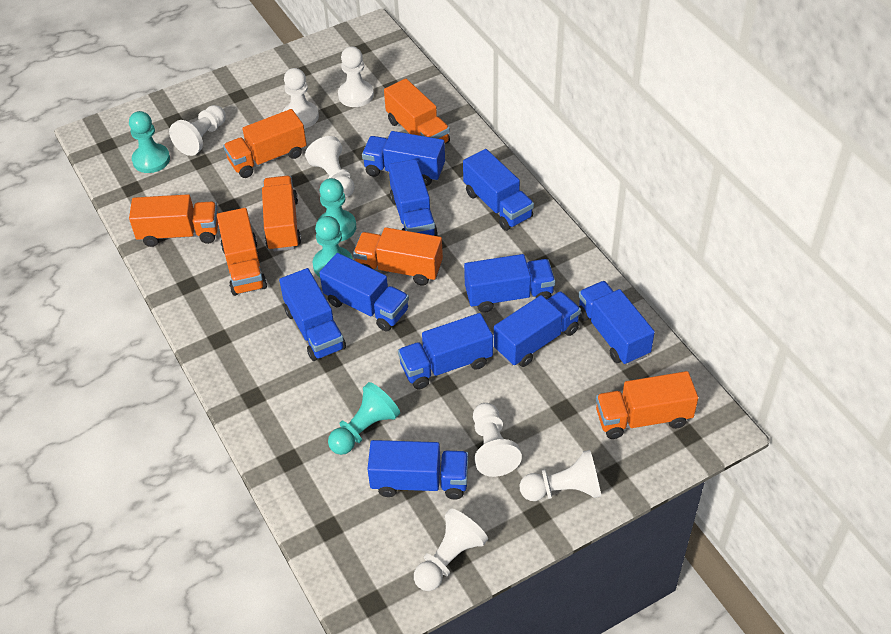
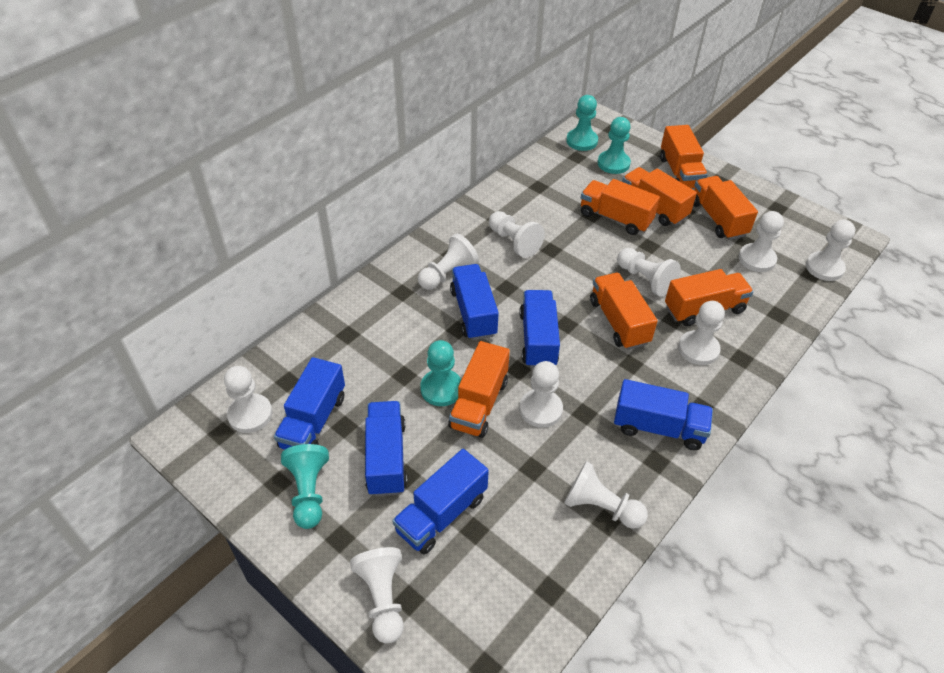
blue truck: 10 -> 6
white pawn: 7 -> 10

